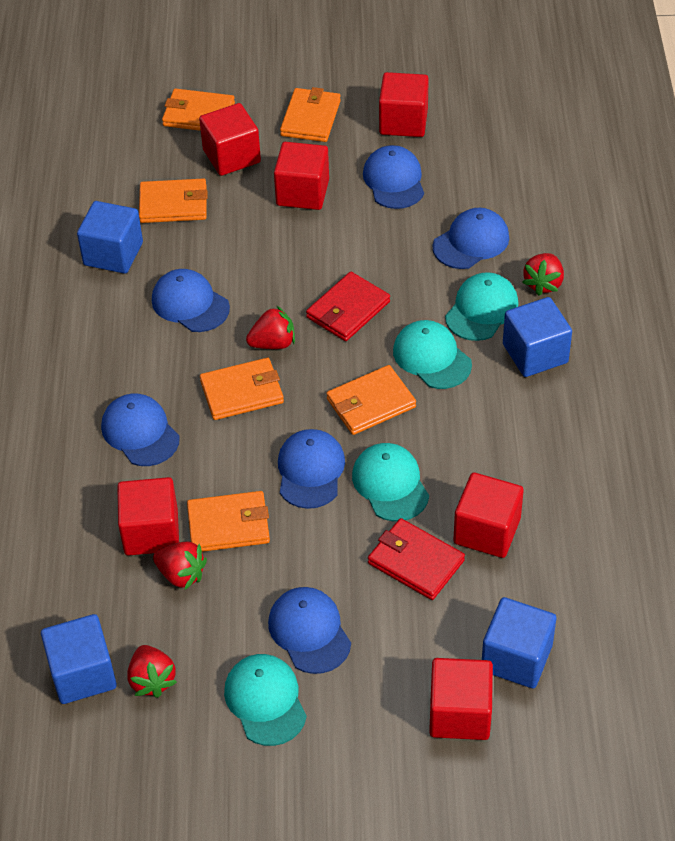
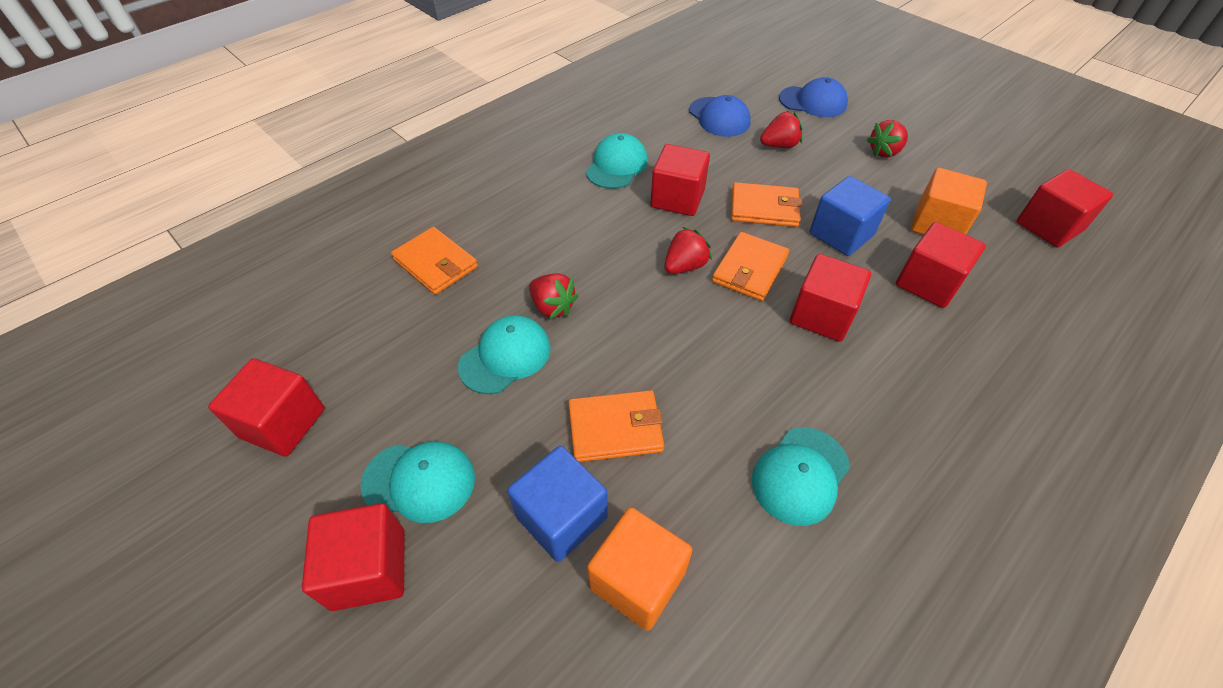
blue cap: 6 -> 2
blue cube: 4 -> 2
orange cube: 0 -> 2
orange wallet: 6 -> 4
red wallet: 2 -> 0

